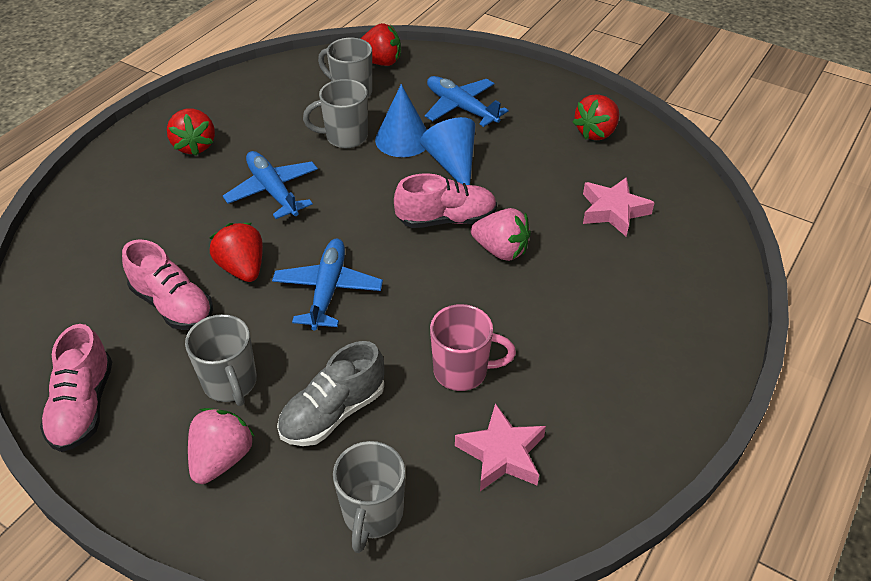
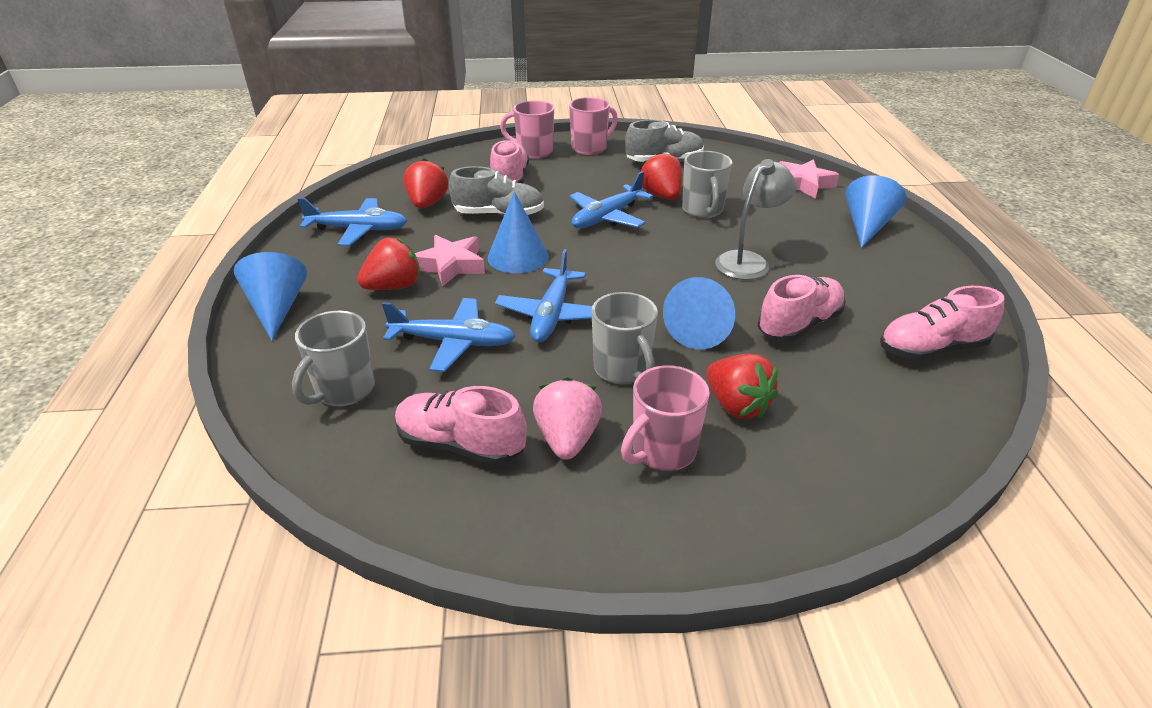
blue cone: 2 -> 4
blue plane: 3 -> 4
grey lamp: 0 -> 1
grey mug: 4 -> 3
grey shoe: 1 -> 2
pink mug: 1 -> 3
pink shoe: 3 -> 4
pink strawberry: 2 -> 1

